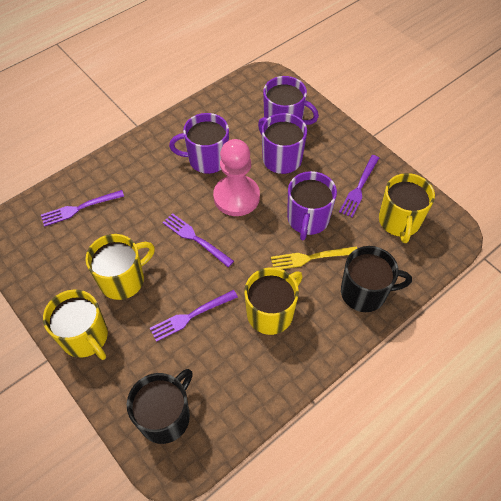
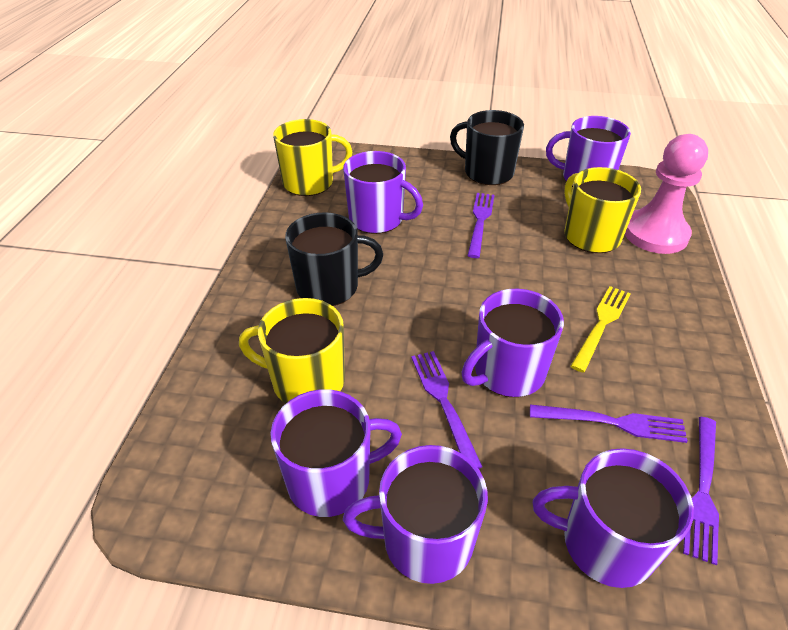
purple mug: 4 -> 6
yellow mug: 4 -> 3

